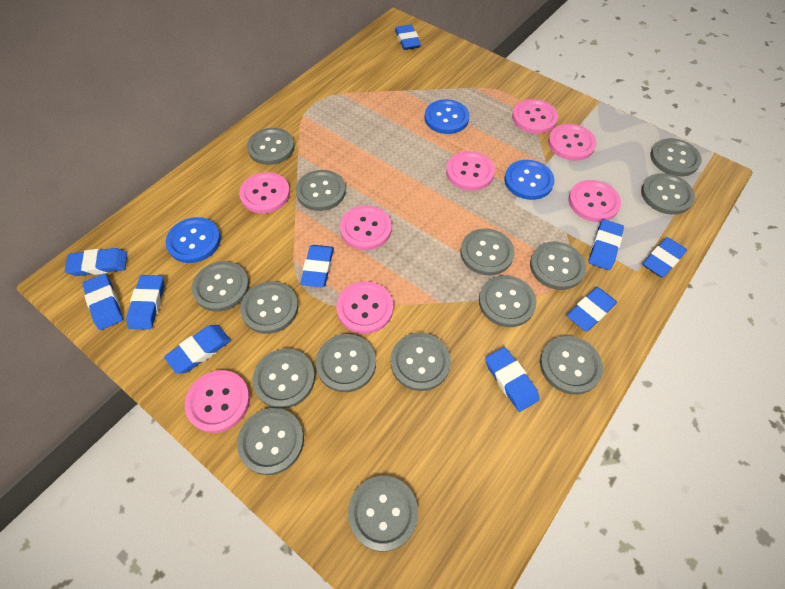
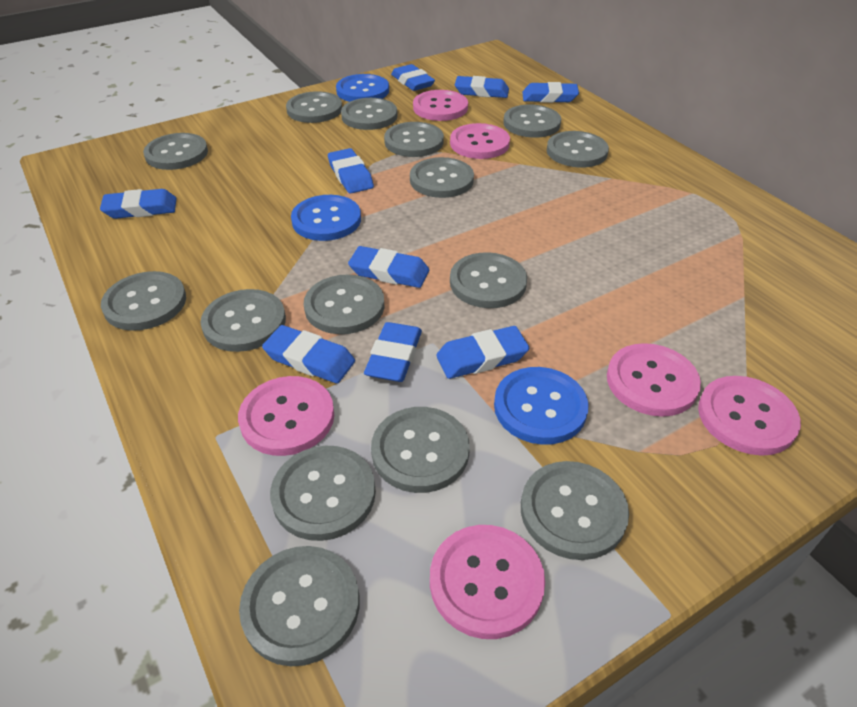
blue eraser: 10 -> 9
pink button: 8 -> 6

